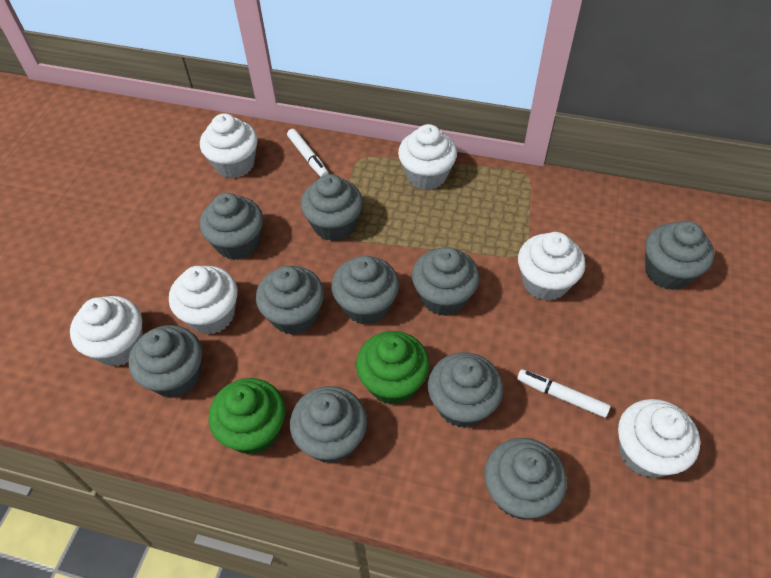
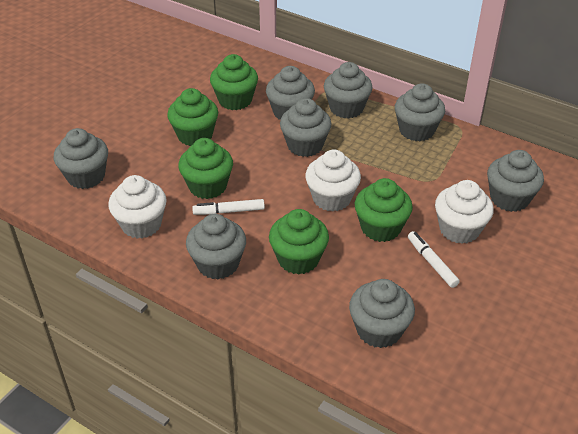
green cupcake: 2 -> 5
grey cupcake: 10 -> 8
white cupcake: 6 -> 3

